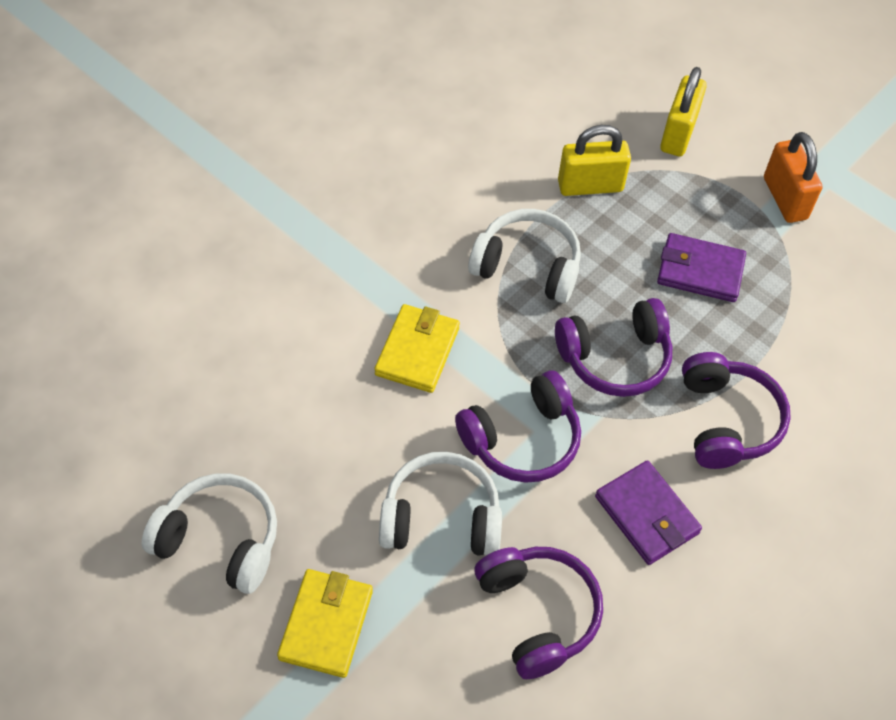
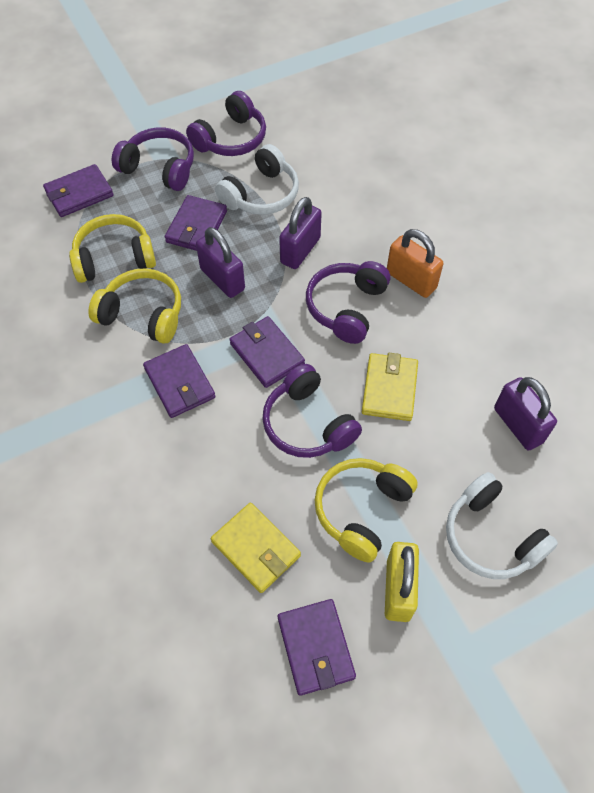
purple padlock: 0 -> 3
purple wallet: 2 -> 5
white headphones: 3 -> 2
yellow headphones: 0 -> 3
yellow padlock: 2 -> 1

